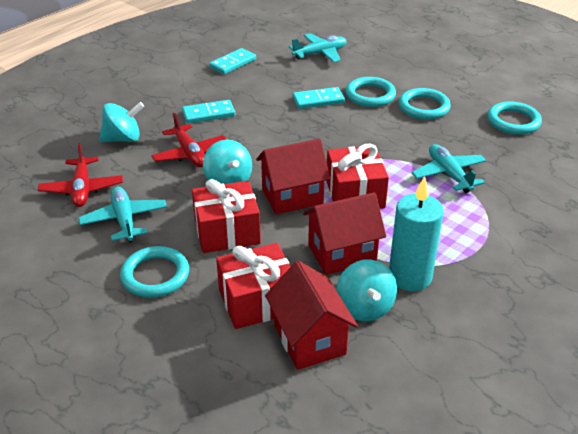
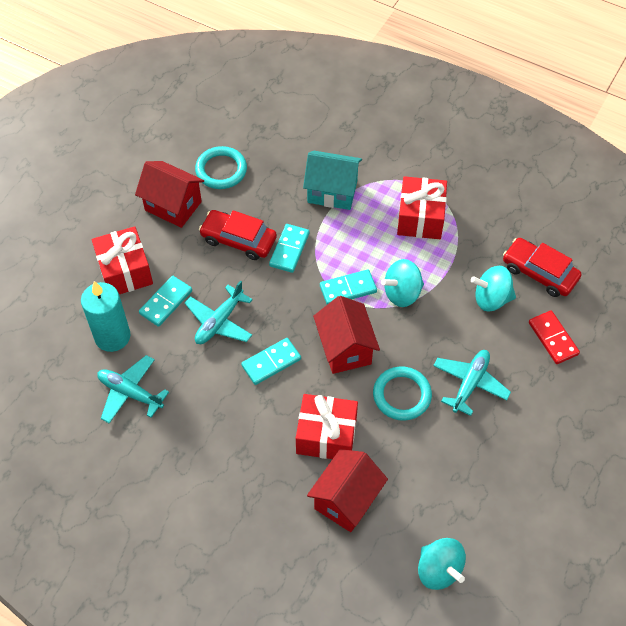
red car: 0 -> 2
red domino: 0 -> 1
red plane: 2 -> 0
turquoise domino: 3 -> 4
turquoise house: 0 -> 1
turquoise ring: 4 -> 2

